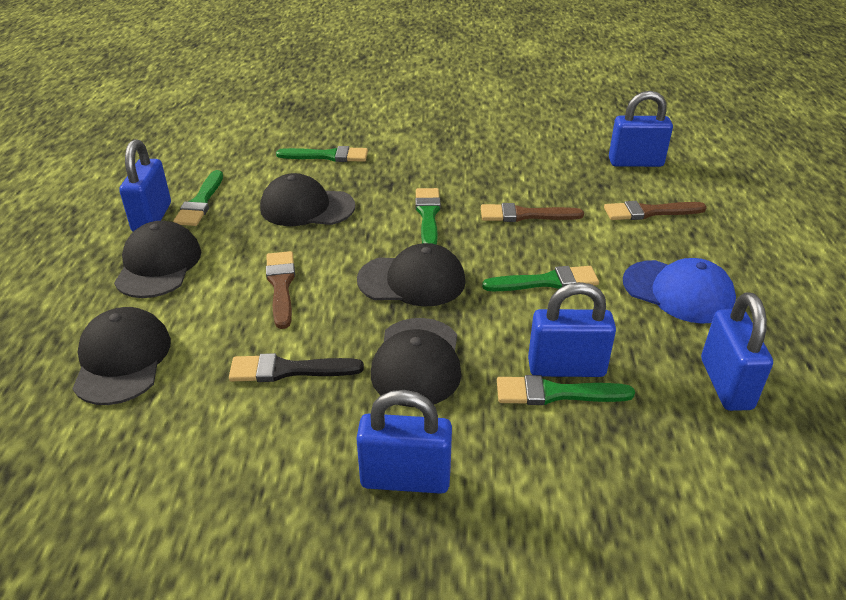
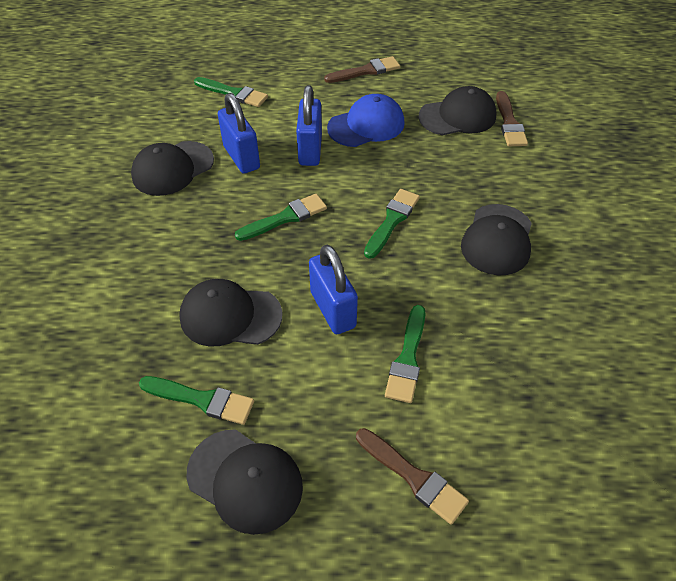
black brush: 1 -> 0
blue padlock: 5 -> 3

